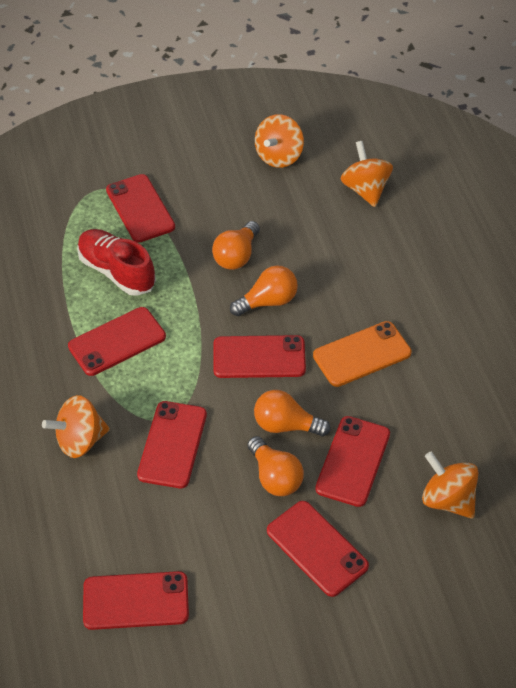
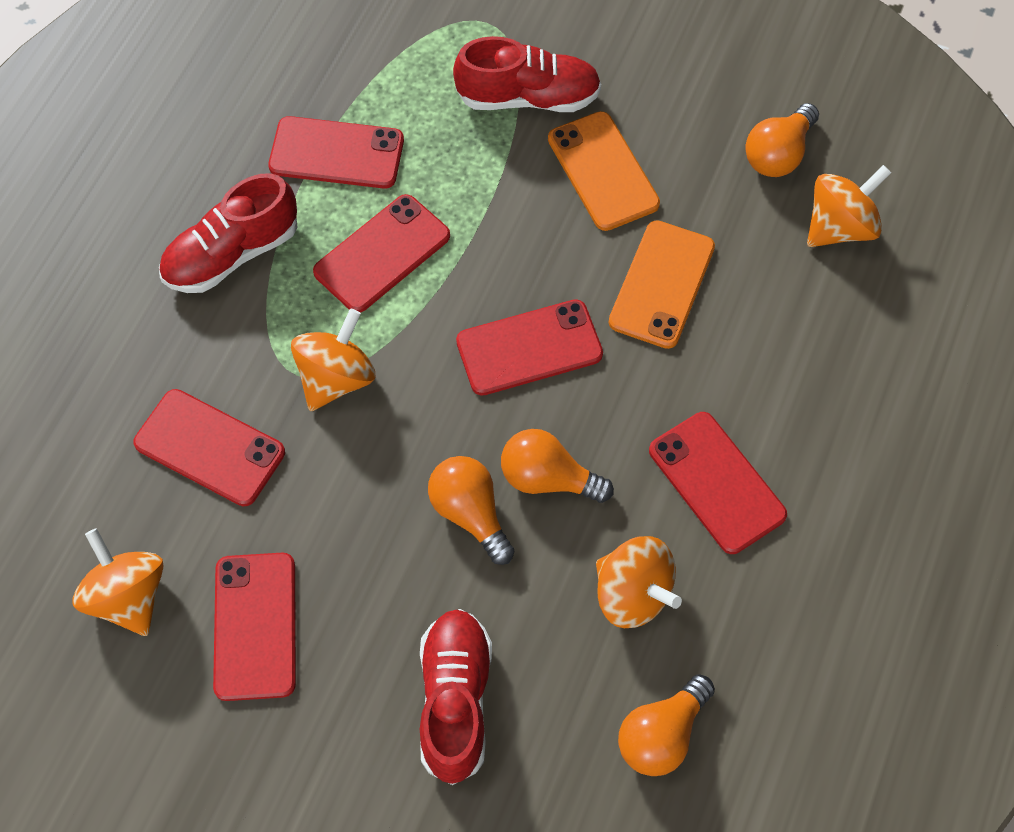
orange phone: 1 -> 2
red phone: 7 -> 6
red shoe: 1 -> 3

